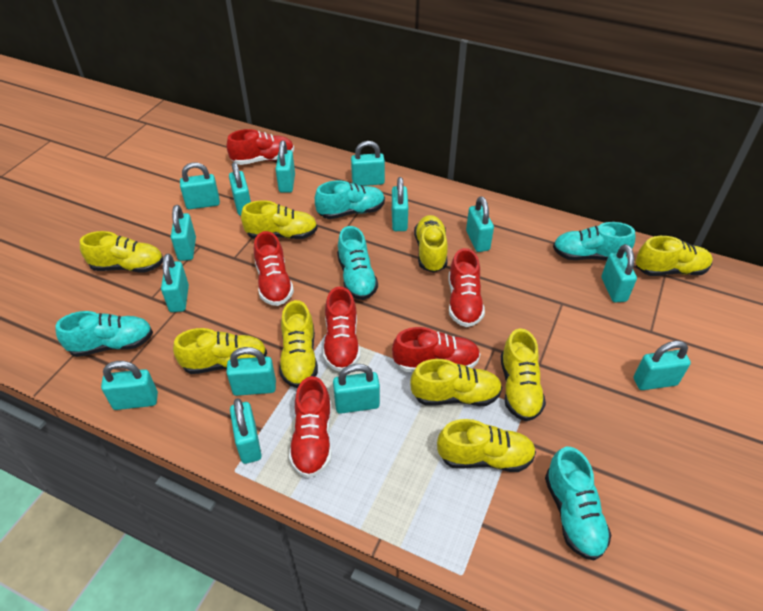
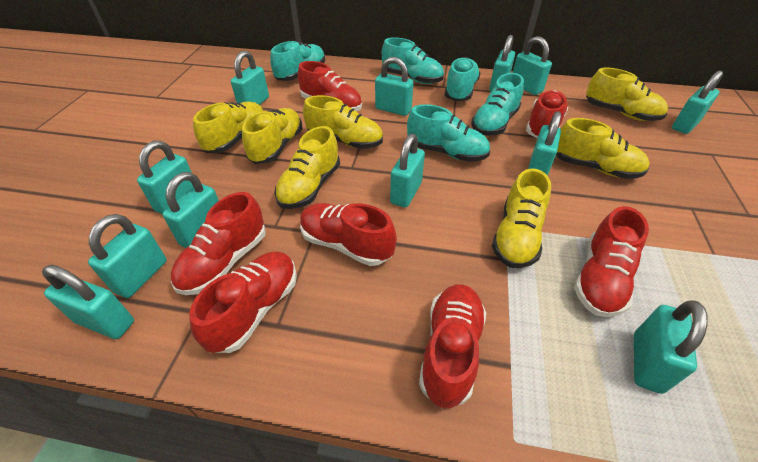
red shoe: 6 -> 7
turquoise padlock: 14 -> 12
yellow shoe: 9 -> 7

